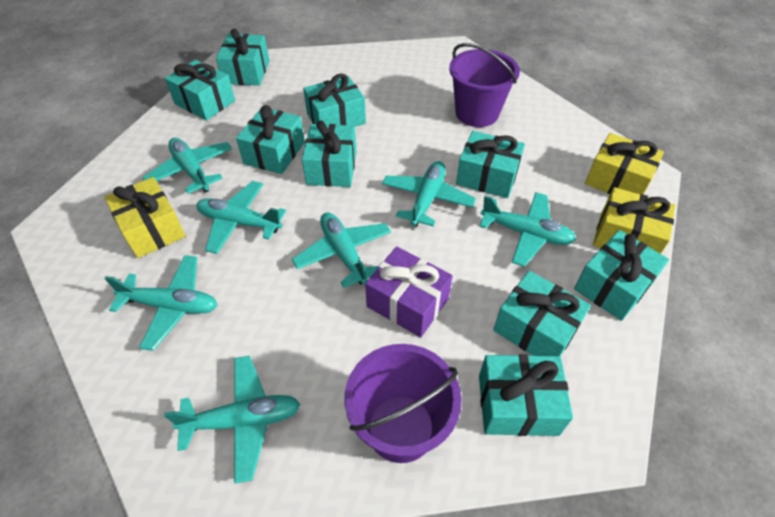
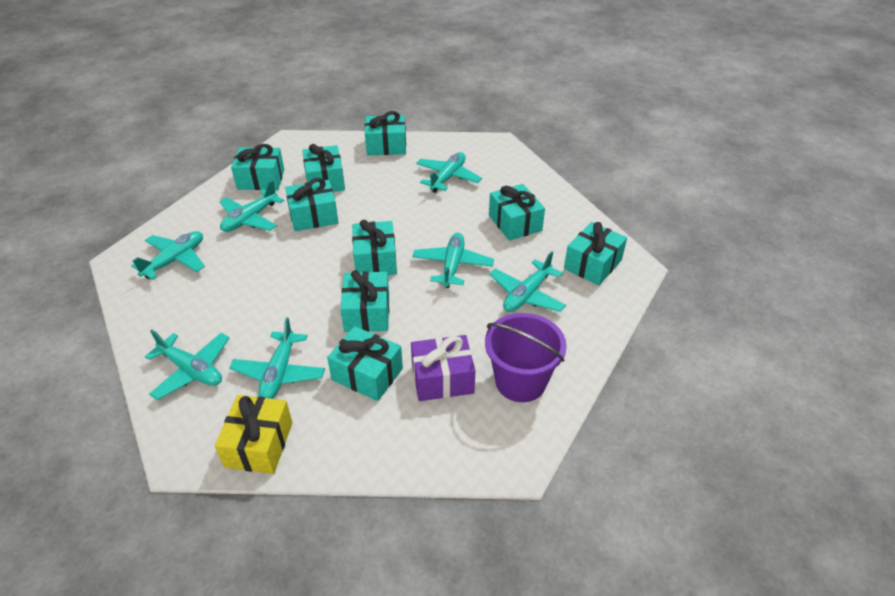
purple bucket: 2 -> 1
yellow gift: 3 -> 1

